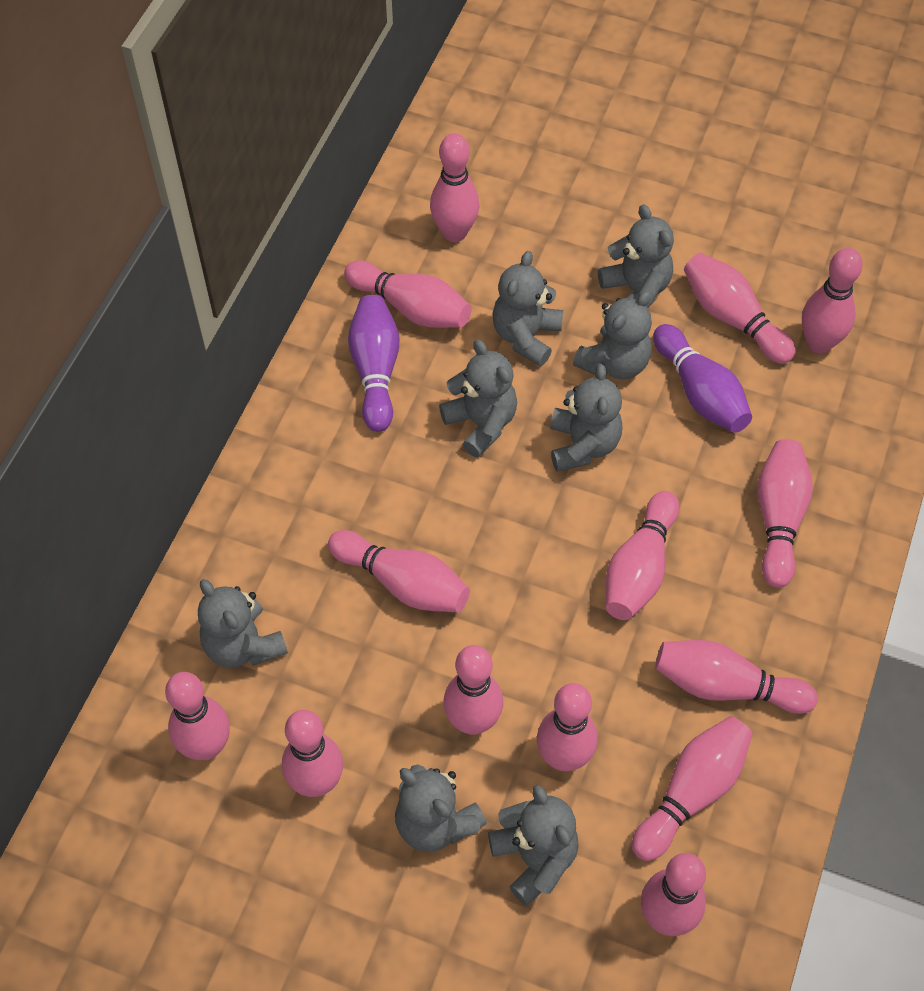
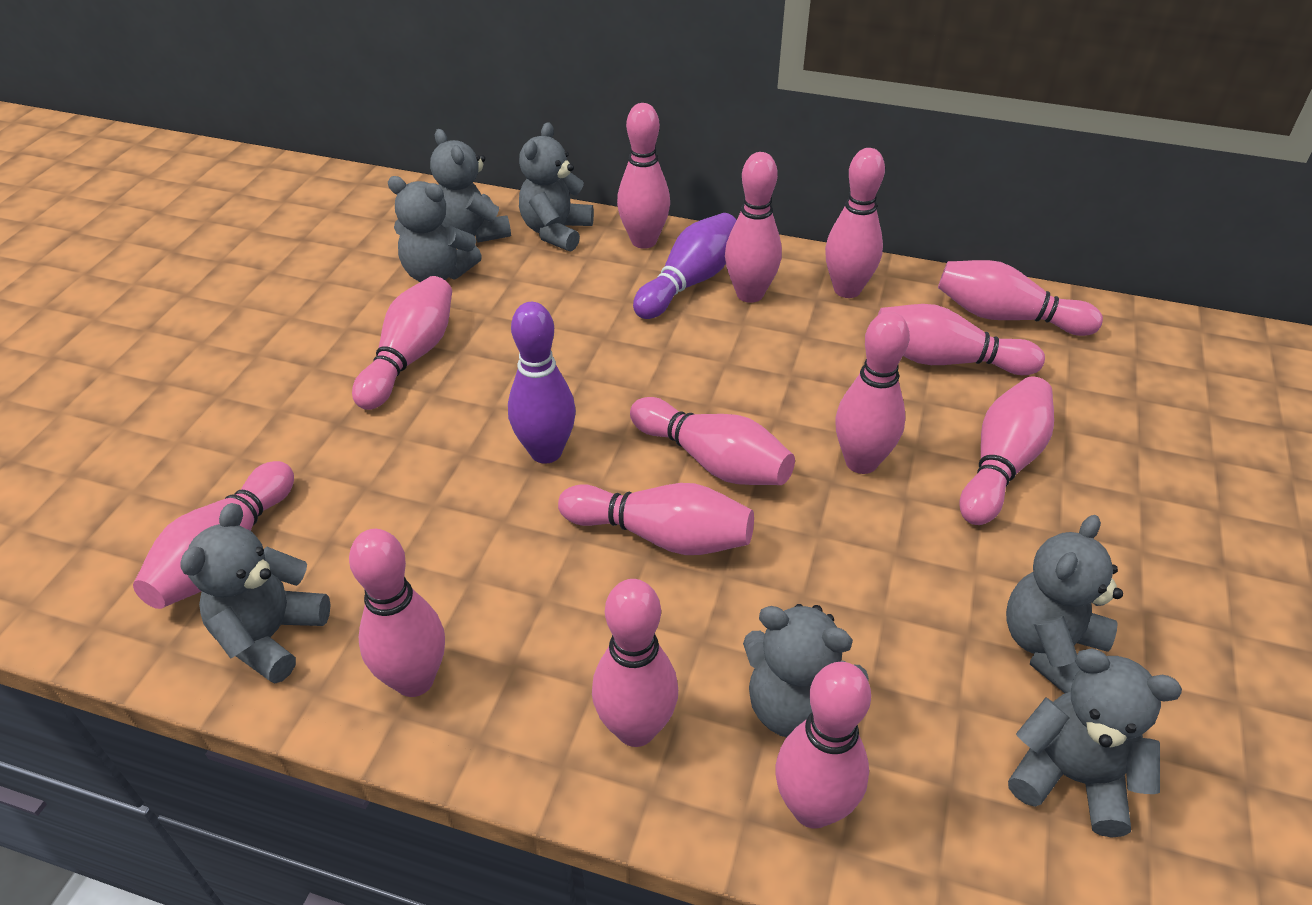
grey teddy bear: 8 -> 7

